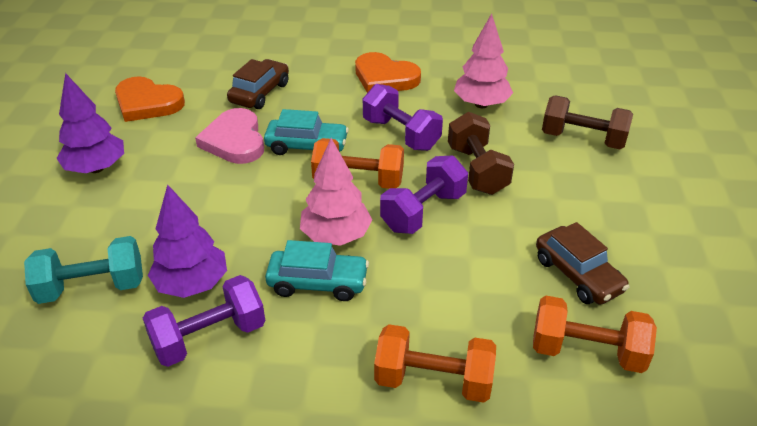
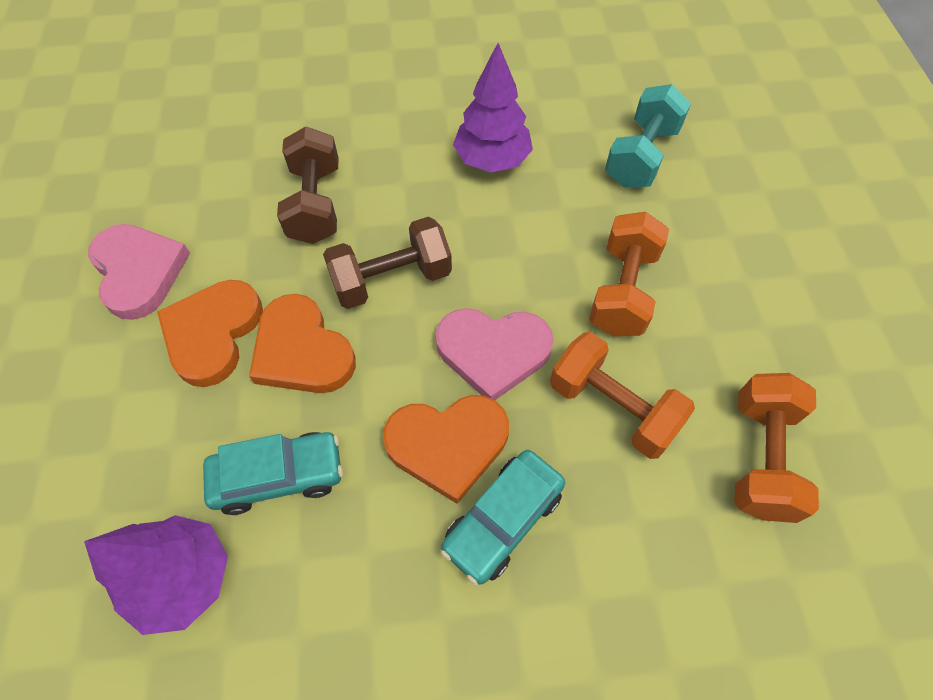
brown car: 2 -> 0
orange heart: 2 -> 3
pink heart: 1 -> 2
pink tree: 2 -> 0
purple dumbbell: 3 -> 0

